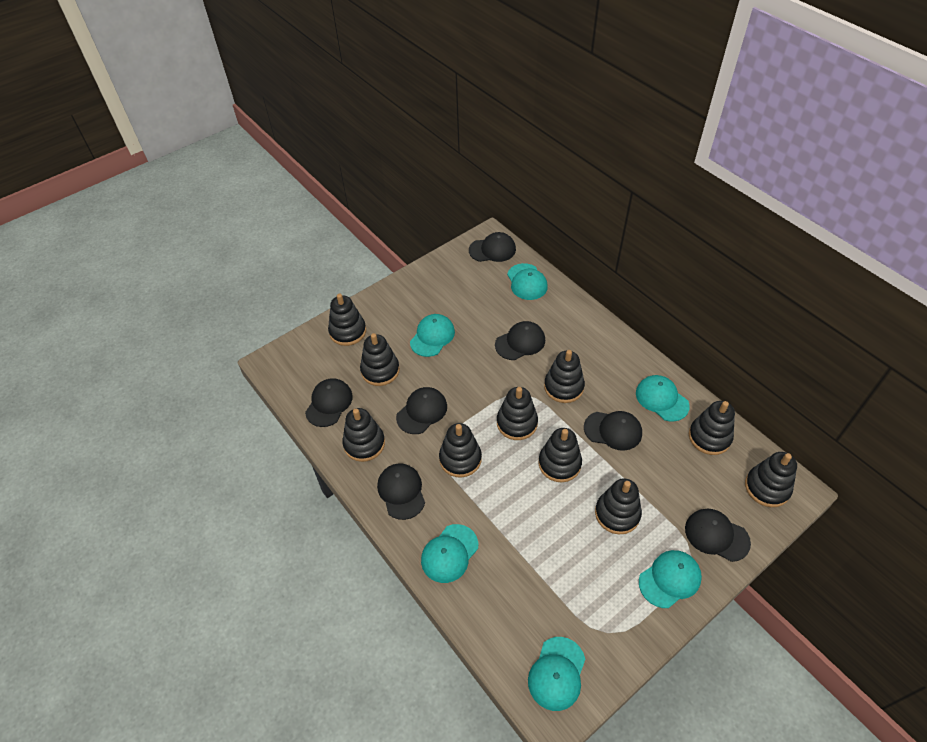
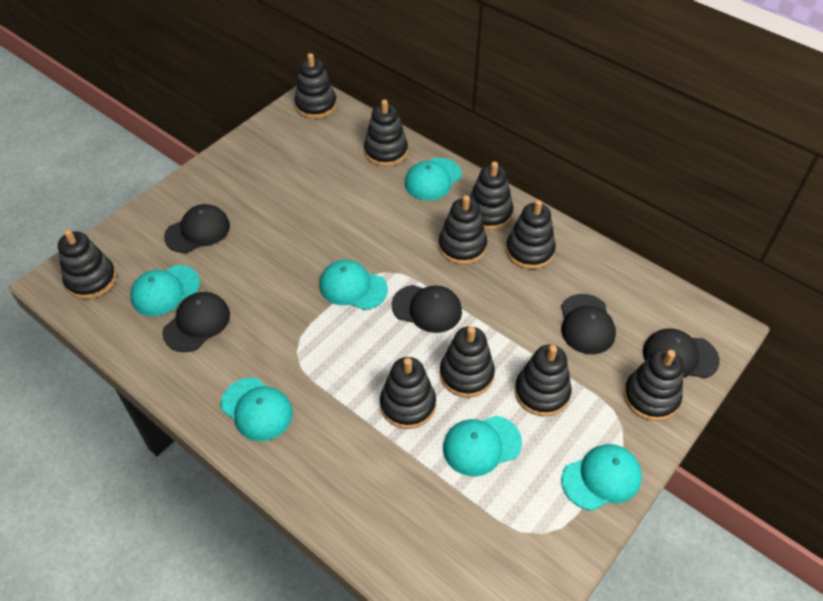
black cap: 7 -> 5

